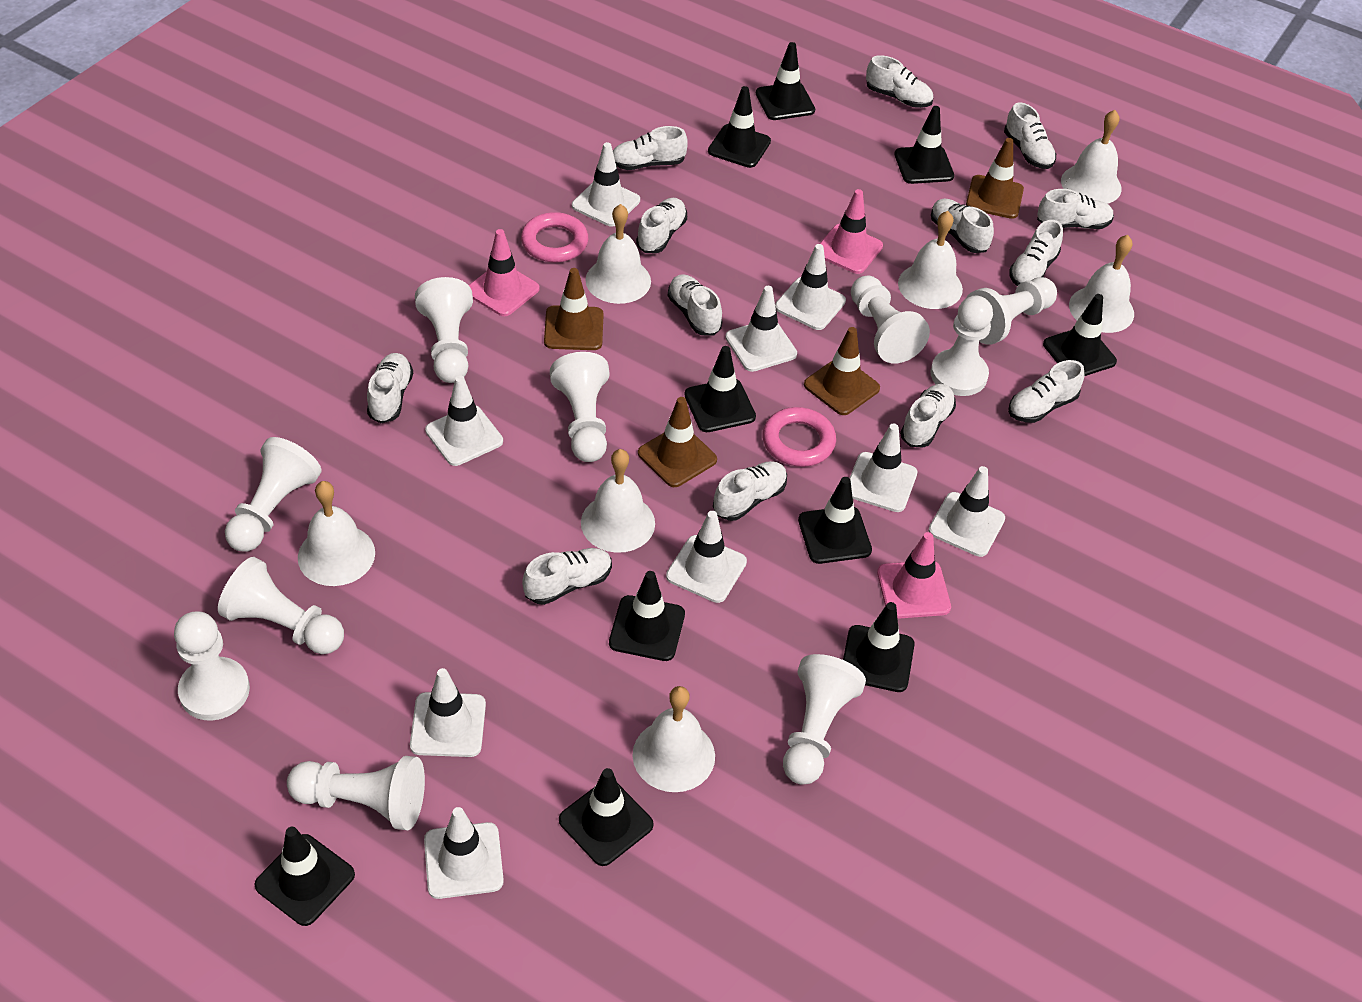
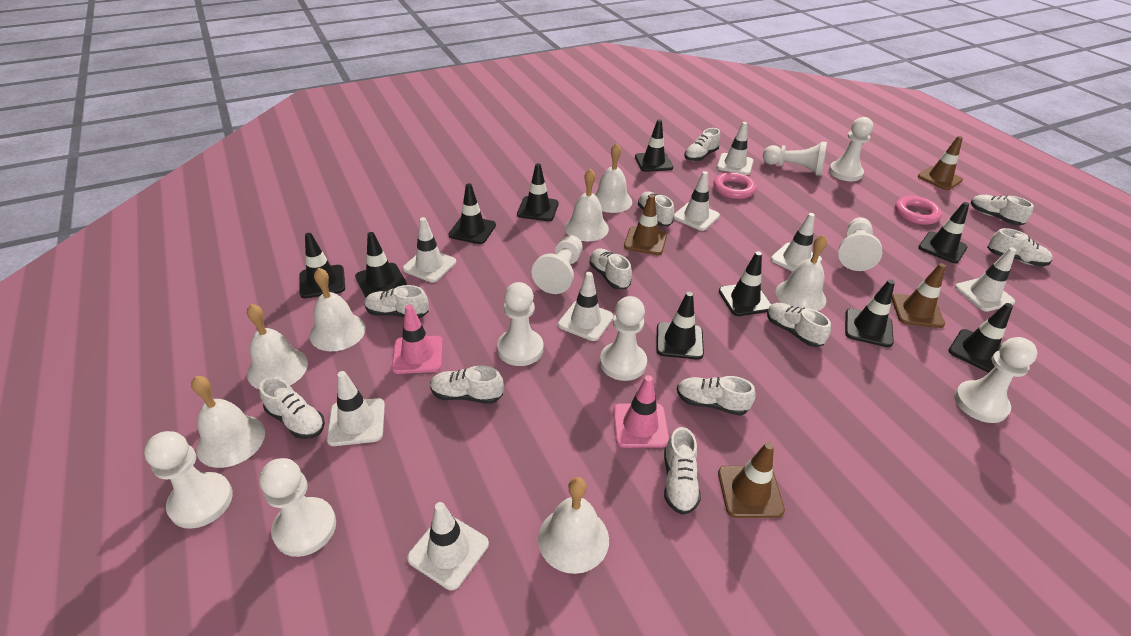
pink traffic cone: 3 -> 2
white pawn: 10 -> 9
white shoe: 13 -> 11
white traffic cone: 9 -> 8

